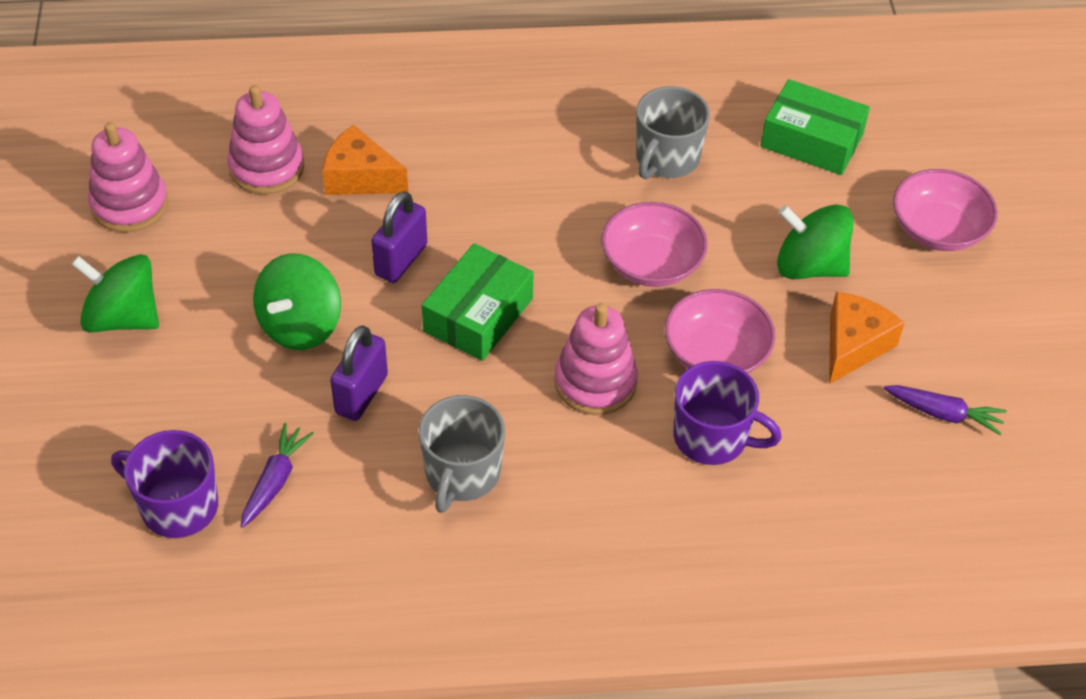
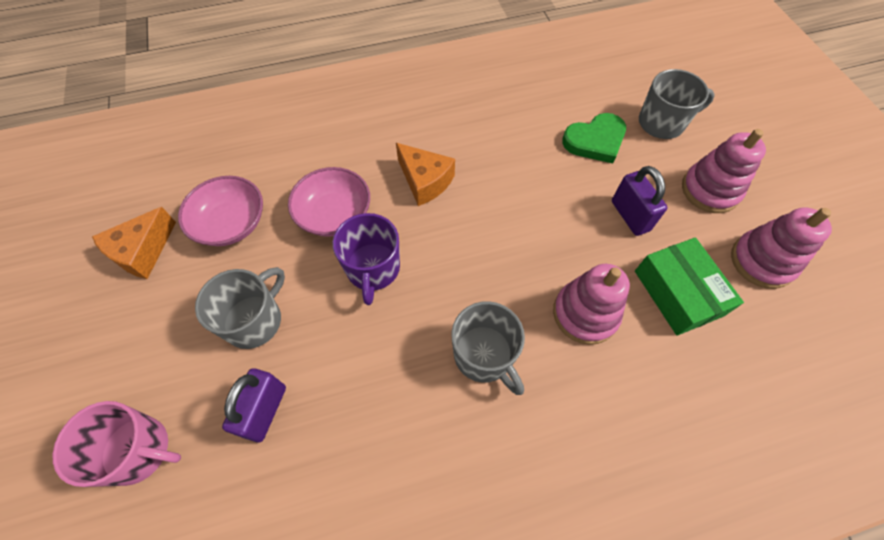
green box: 2 -> 1
green heart: 0 -> 1
green spinning top: 3 -> 0
grey mug: 2 -> 3
pink bowl: 3 -> 2
pink mug: 0 -> 1
purple carrot: 2 -> 0
purple mug: 2 -> 1

